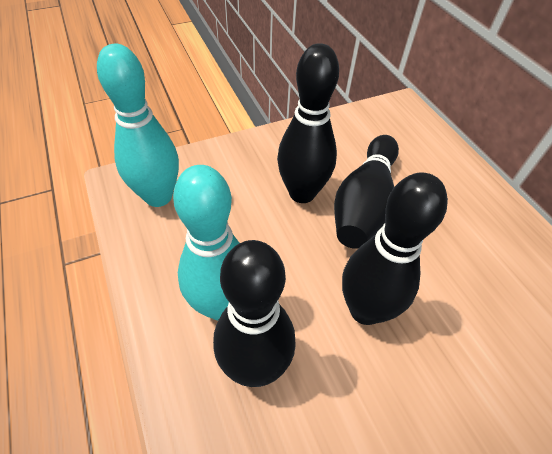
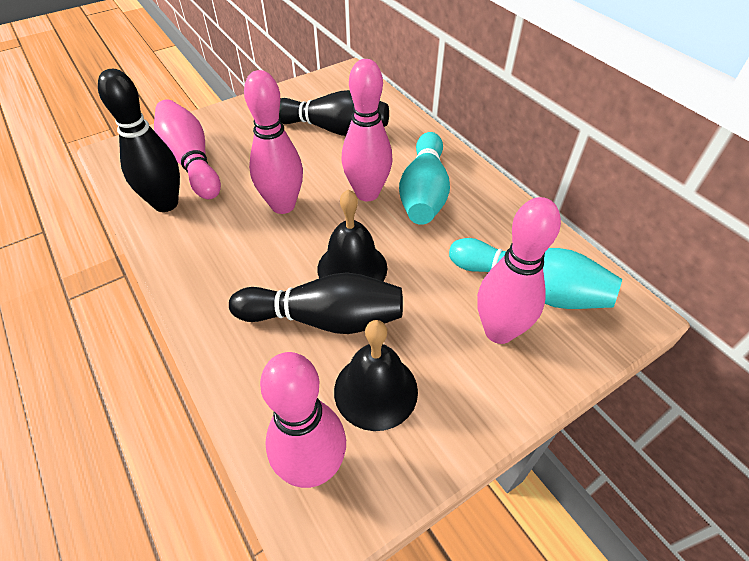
black bell: 0 -> 2
black bowling pin: 4 -> 3
pink bowling pin: 0 -> 5

